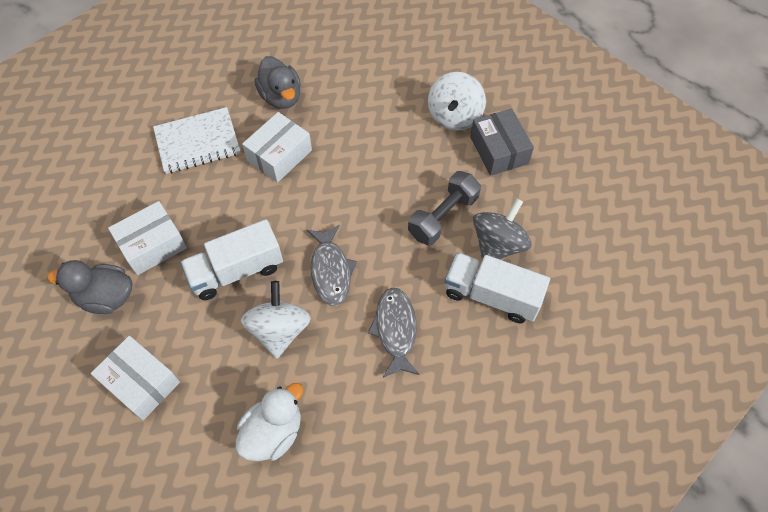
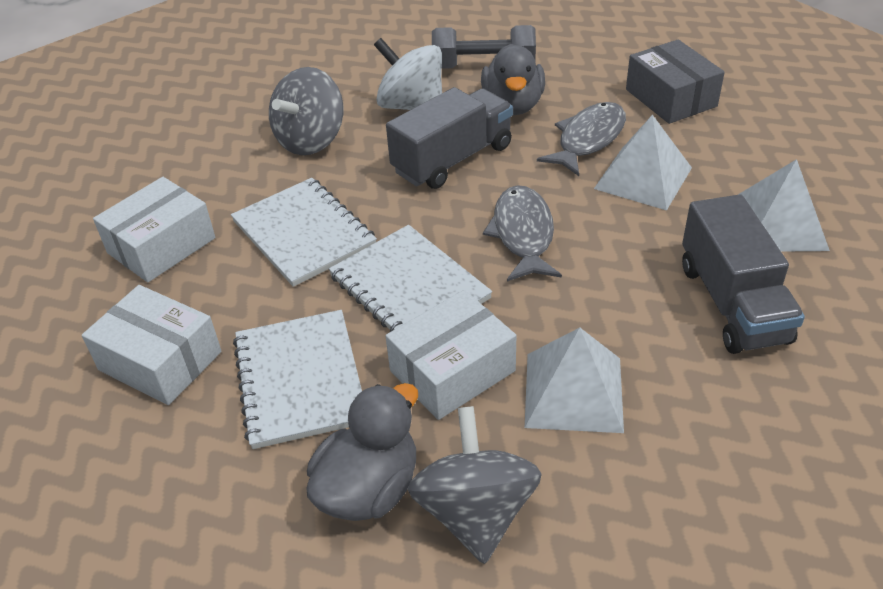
grey spinning top: 1 -> 2
grey truck: 0 -> 2
white duck: 1 -> 0
white notebook: 1 -> 3
white pyramid: 0 -> 3
white spinning top: 2 -> 1
white truck: 2 -> 0

